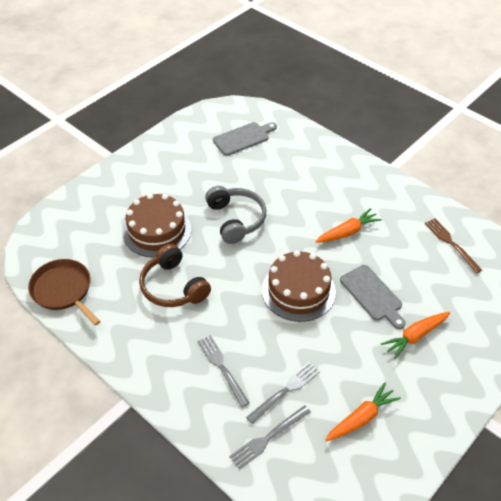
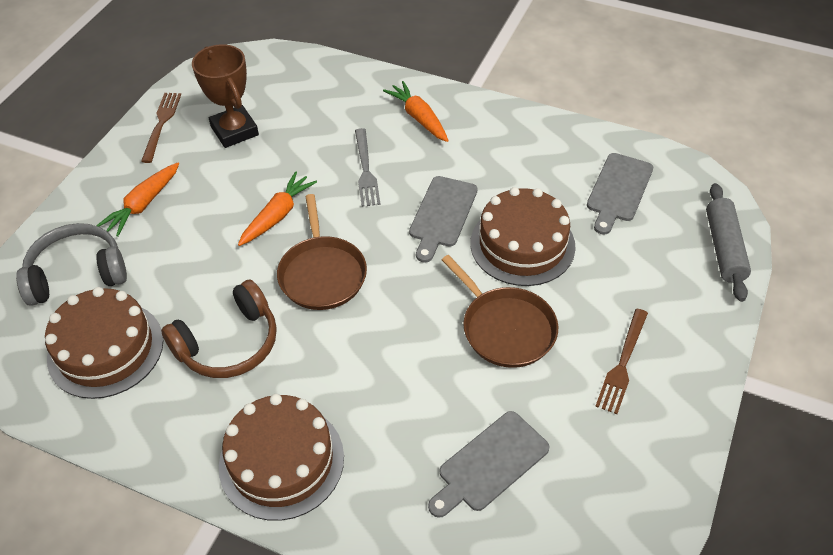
brown cake: 2 -> 3
brown fork: 1 -> 2
brown pan: 1 -> 2
brown trophy: 0 -> 1
grey cutting board: 2 -> 3
grey fork: 3 -> 1
grey rolling pin: 0 -> 1

